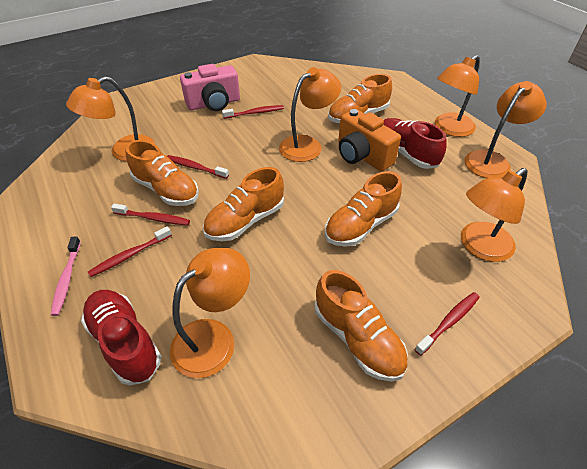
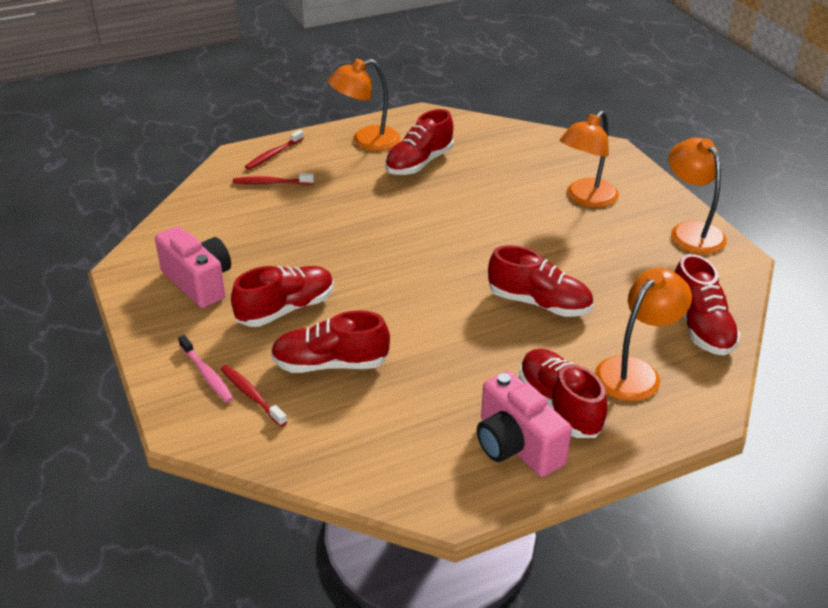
orange camera: 1 -> 0
orange lamp: 6 -> 4
orange shoe: 5 -> 0
pink camera: 1 -> 2
red shoe: 2 -> 6
red toothbrush: 5 -> 3

